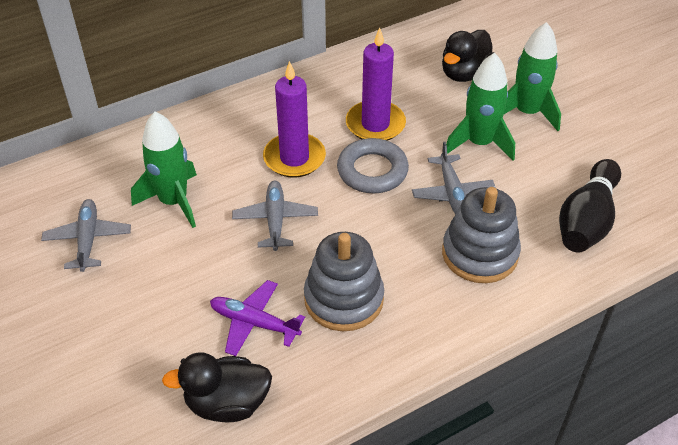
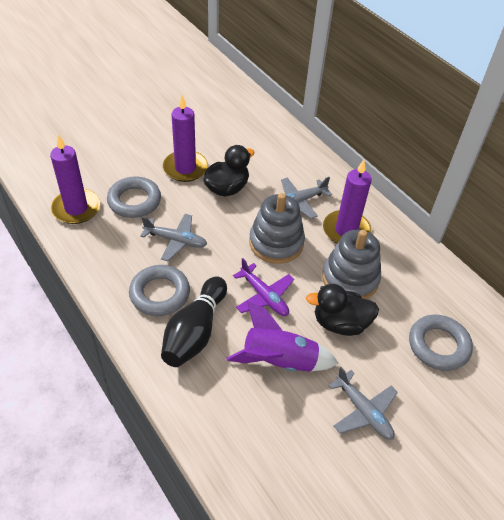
green rocket: 3 -> 0
grey ring: 1 -> 3
purple candle: 2 -> 3
purple rocket: 0 -> 1

